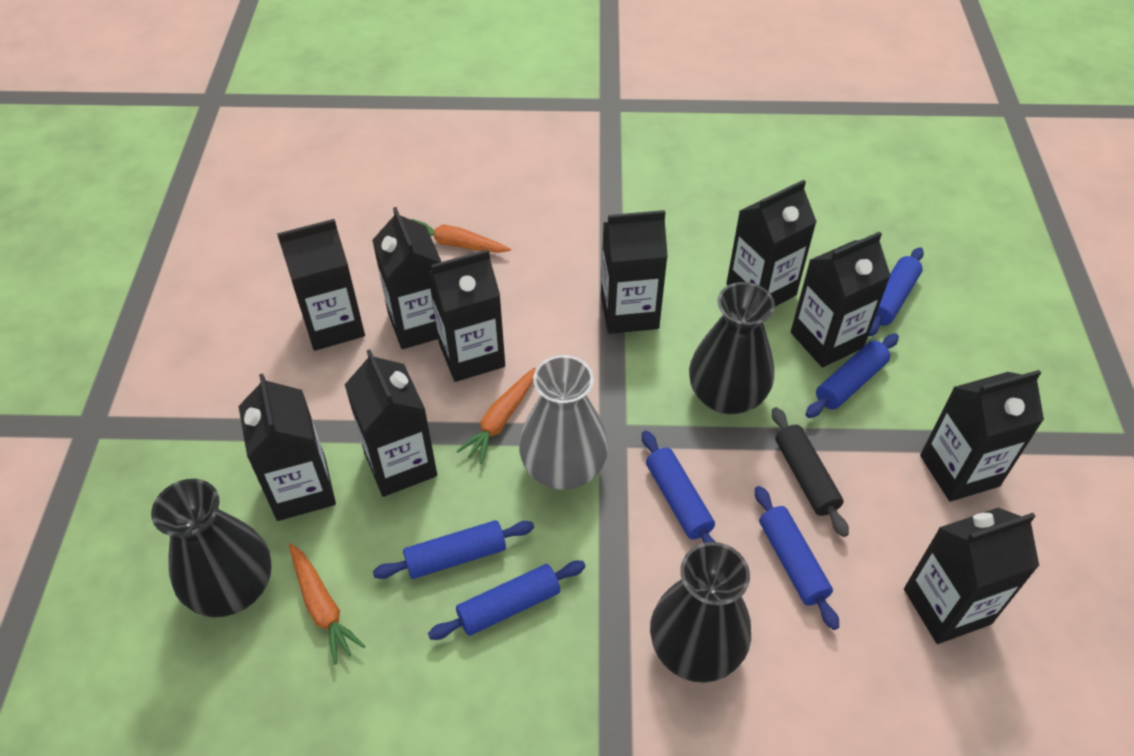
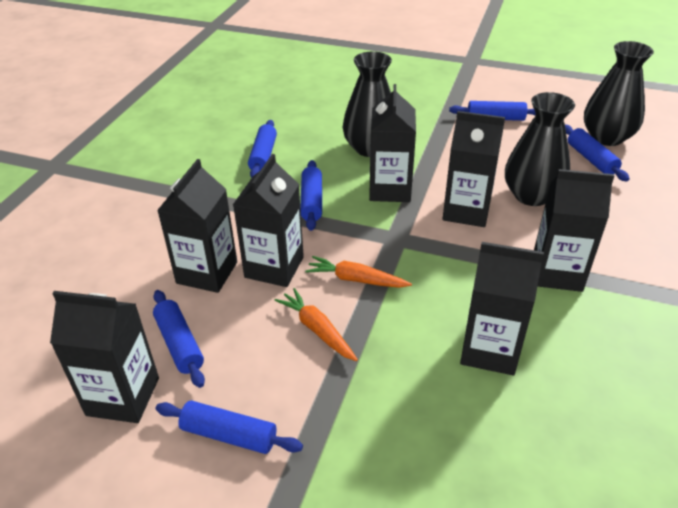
black carton: 10 -> 7
black rolling pin: 1 -> 0
grey vase: 1 -> 0
orange carrot: 3 -> 2

